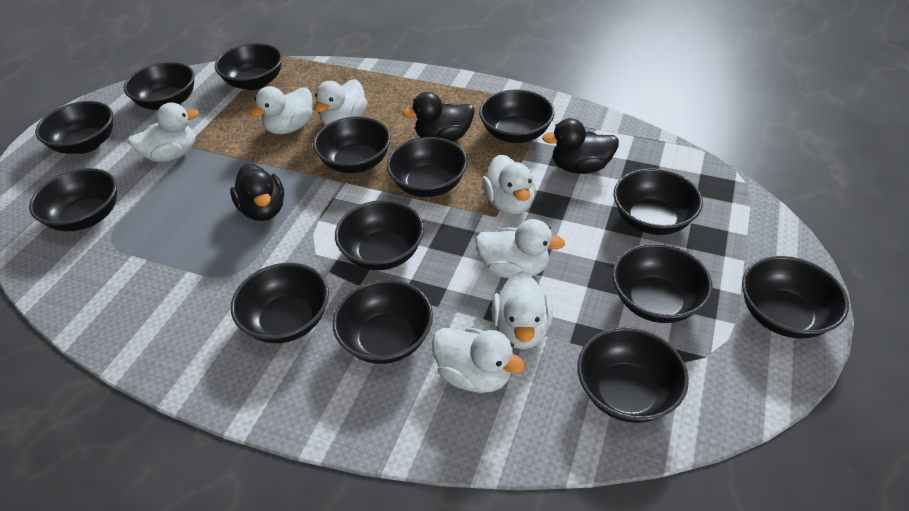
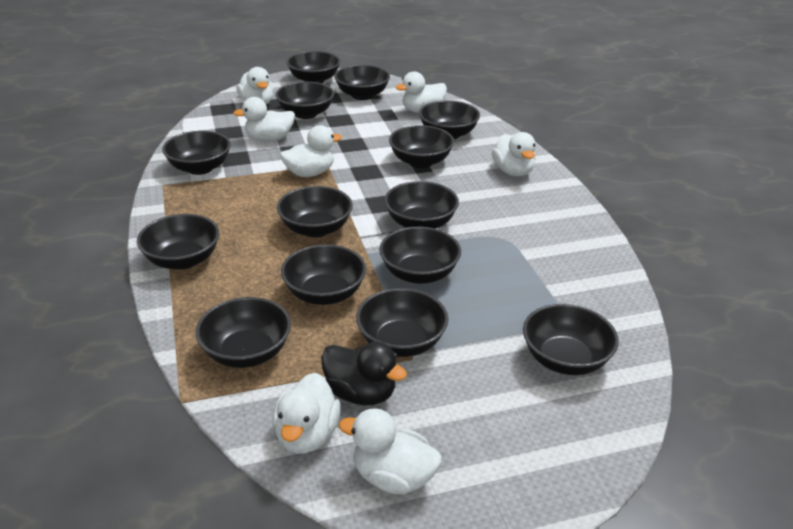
black duck: 3 -> 1

